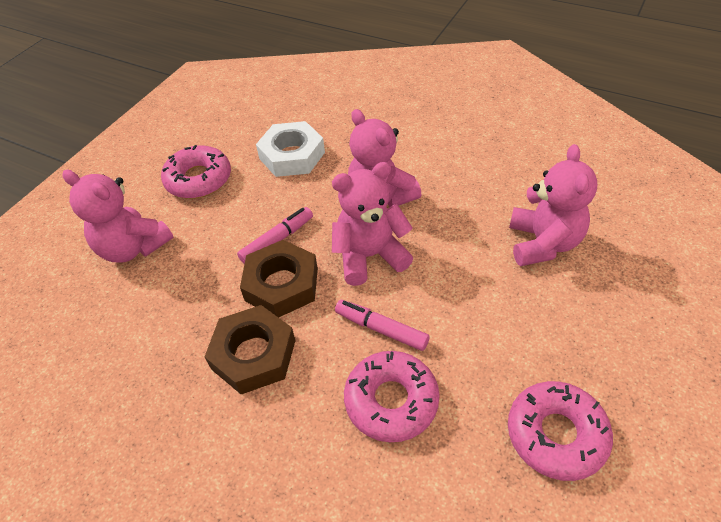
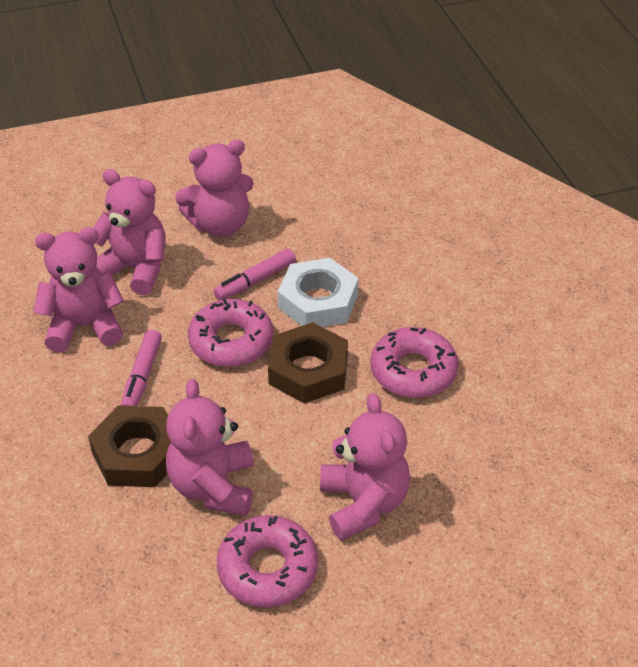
pink teddy bear: 4 -> 5

